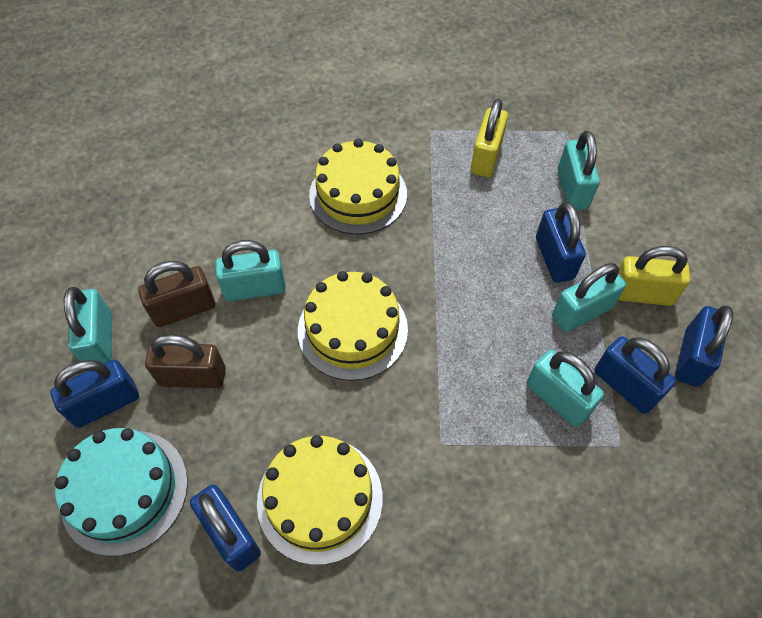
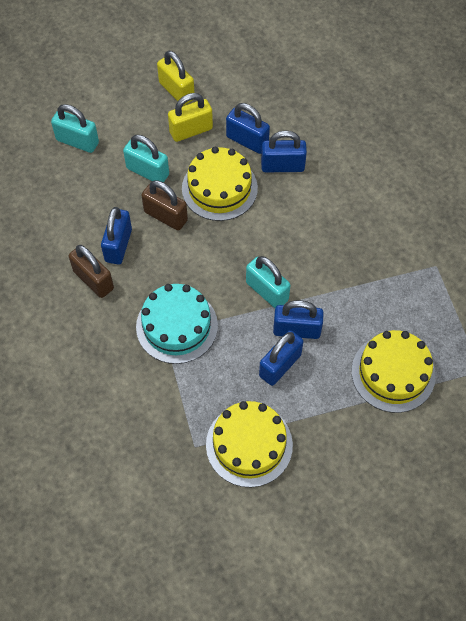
turquoise padlock: 5 -> 3

